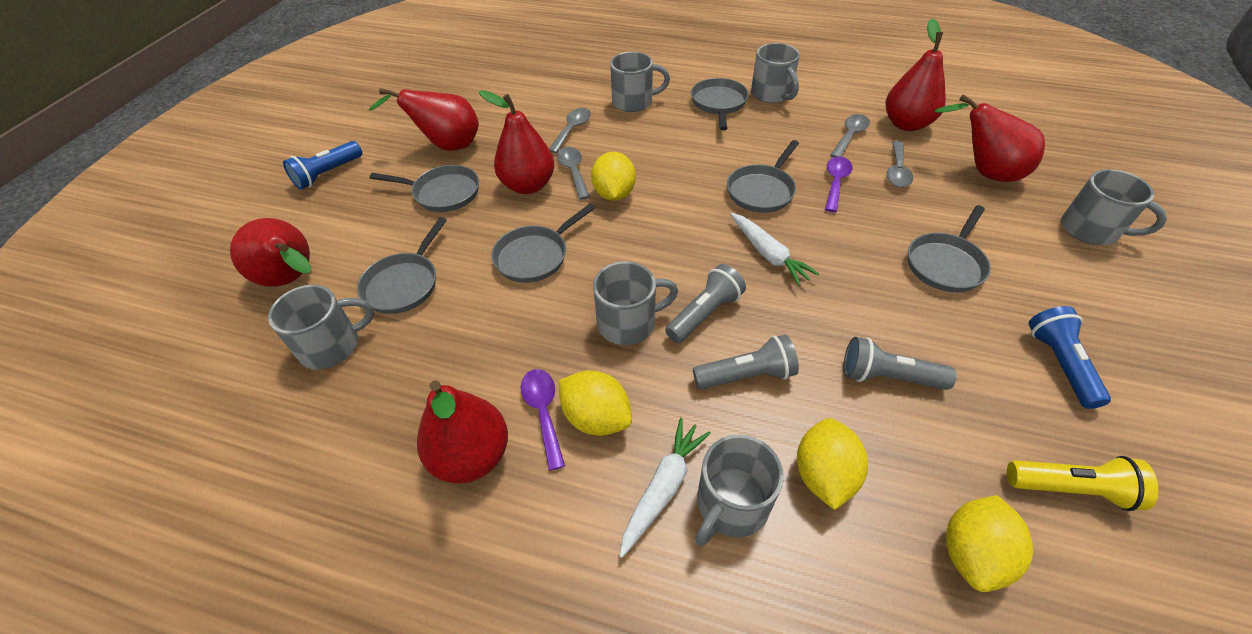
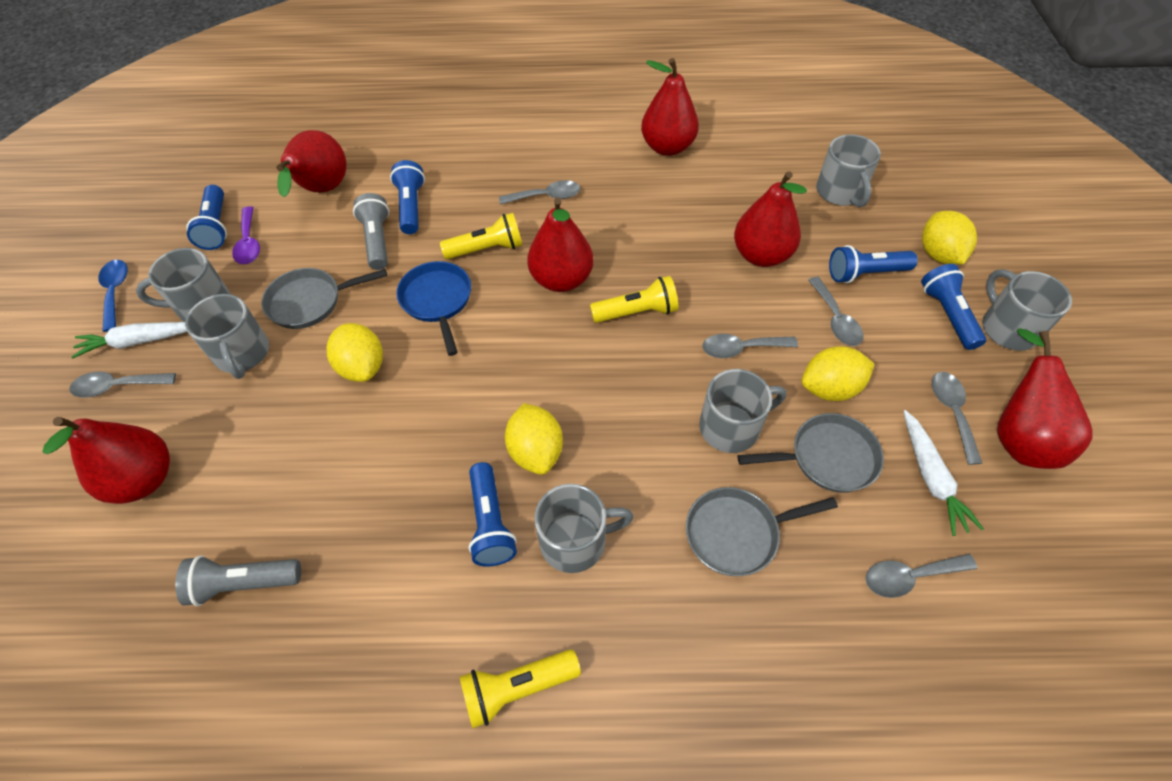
blue flashlight: 2 -> 5
blue pan: 0 -> 1
blue spoon: 0 -> 1
grey flashlight: 3 -> 2
grey pan: 6 -> 3
grey spoon: 4 -> 6
purple spoon: 2 -> 1
yellow flashlight: 1 -> 3

